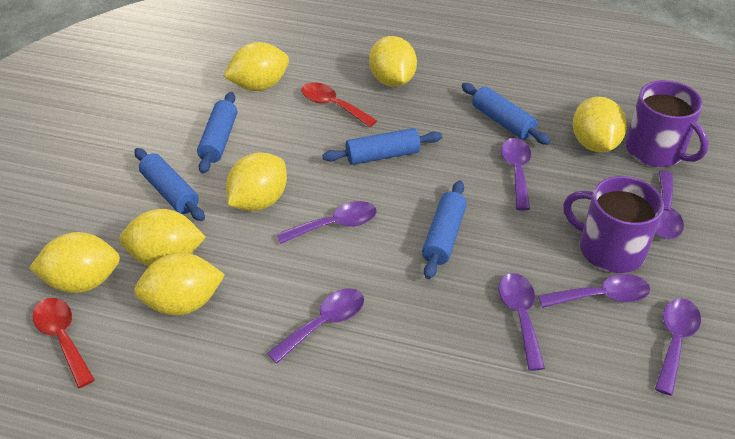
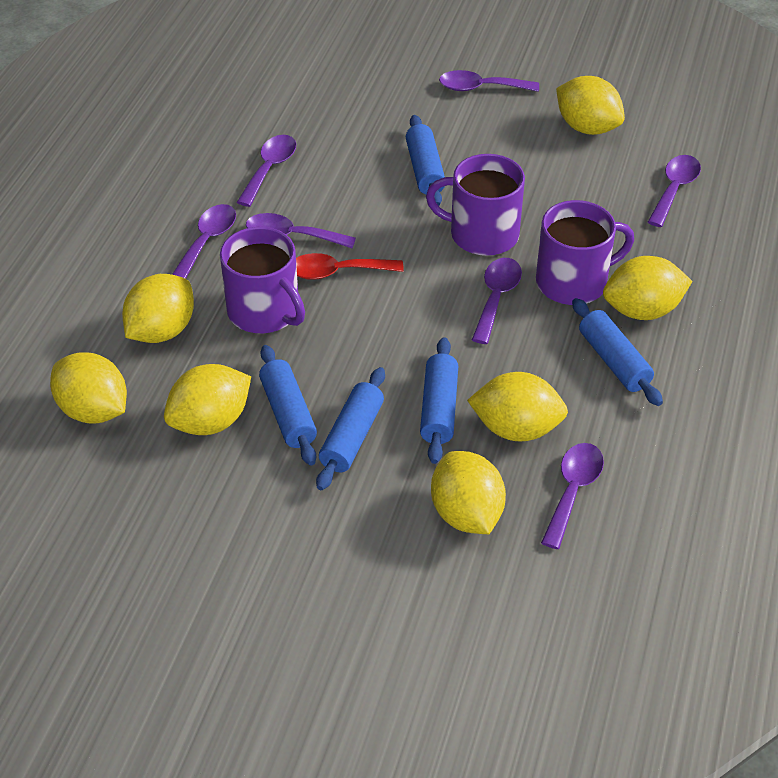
purple mug: 2 -> 3
red spoon: 2 -> 1

